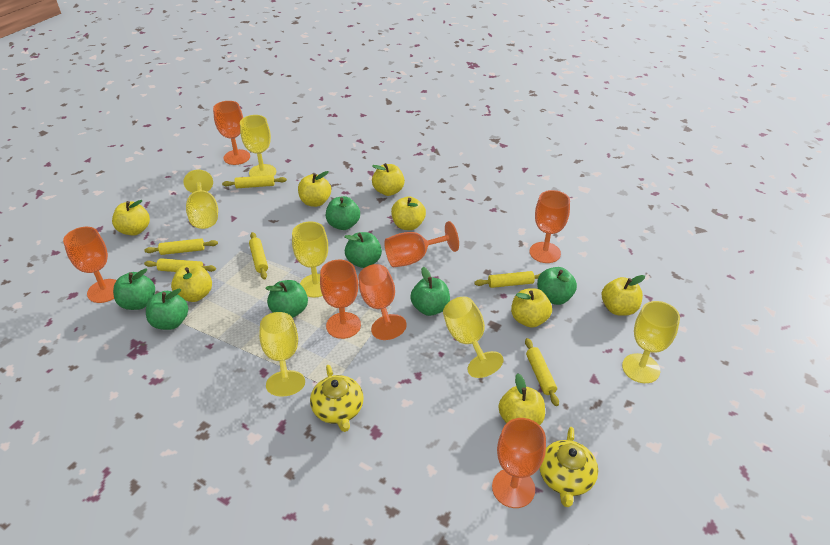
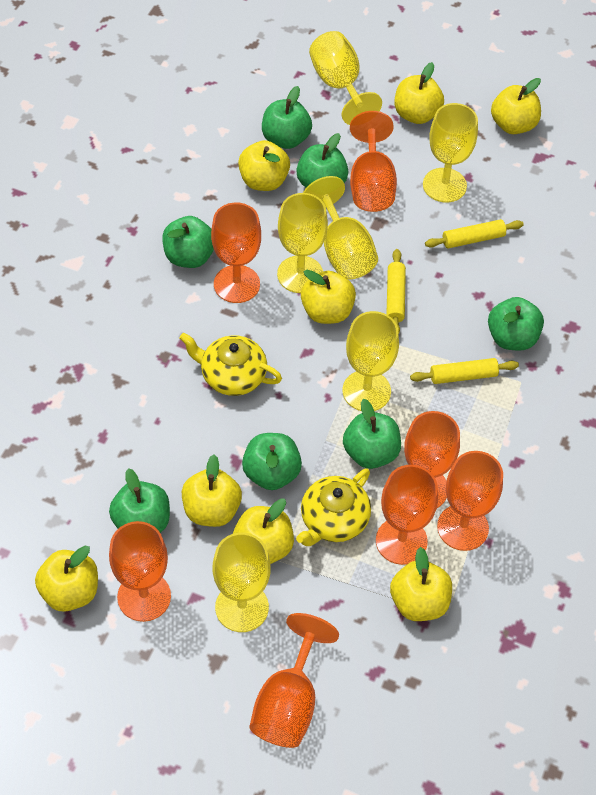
yellow rolling pin: 6 -> 3

